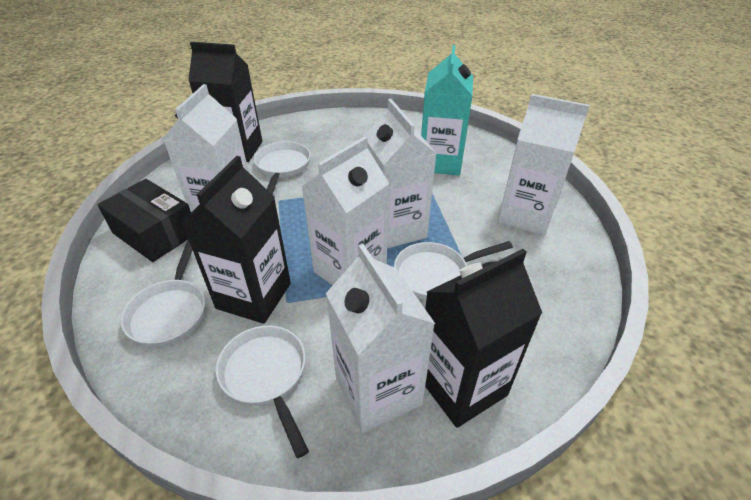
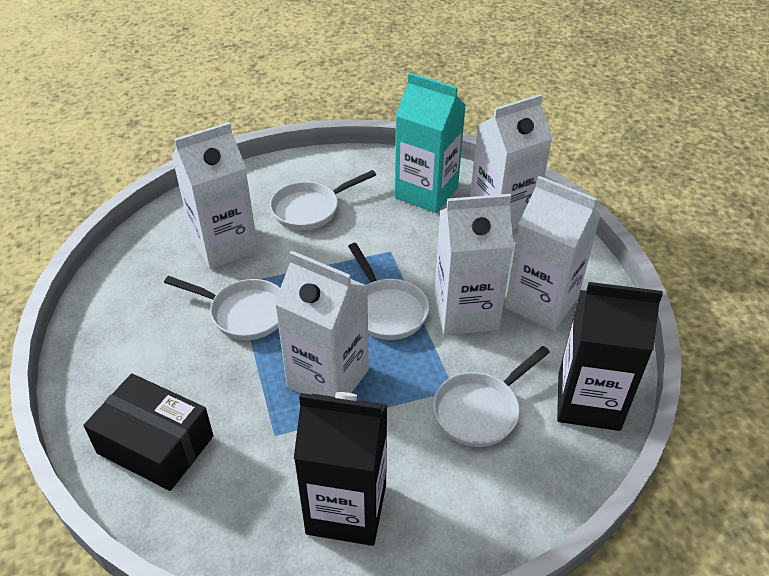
black carton: 3 -> 2

